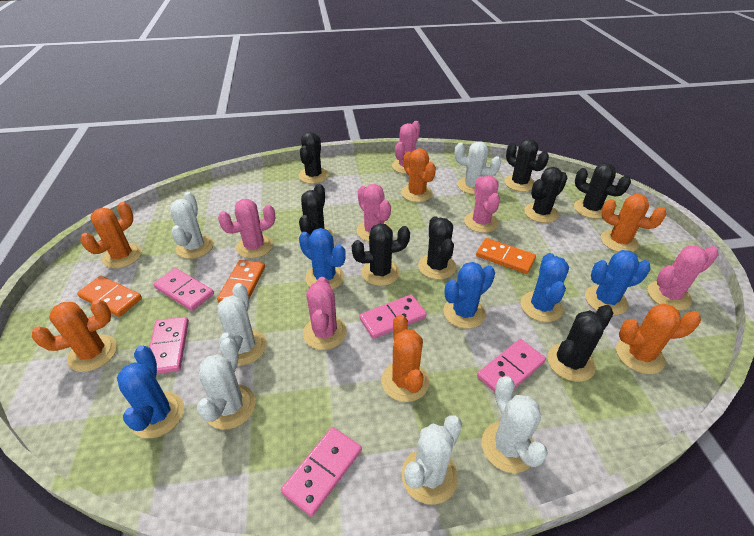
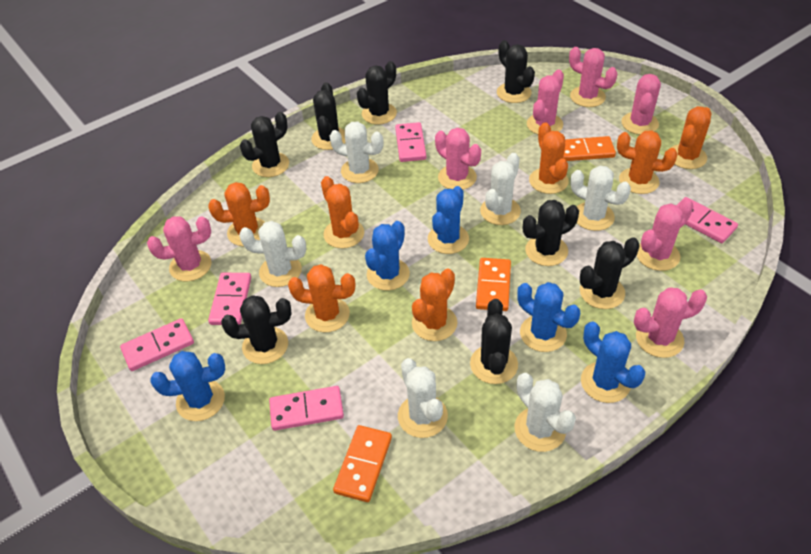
orange cactus: 6 -> 7
pink cactus: 6 -> 7

